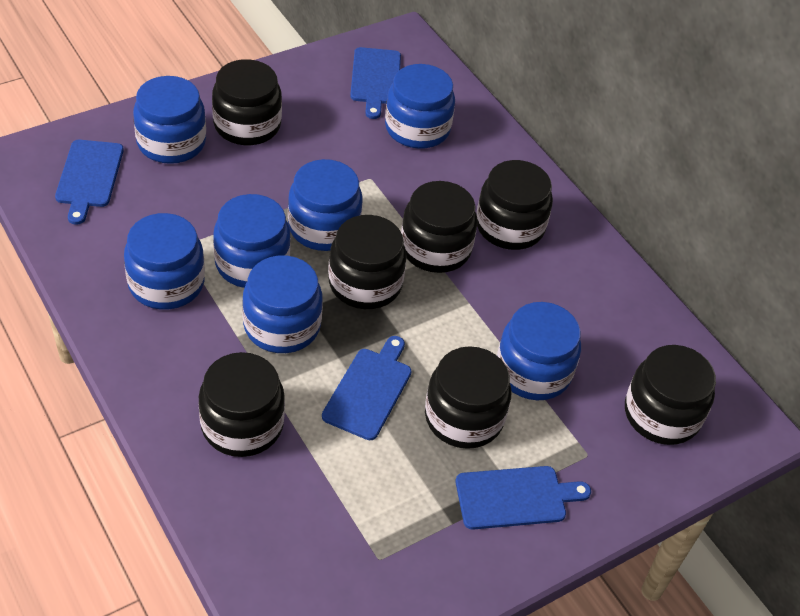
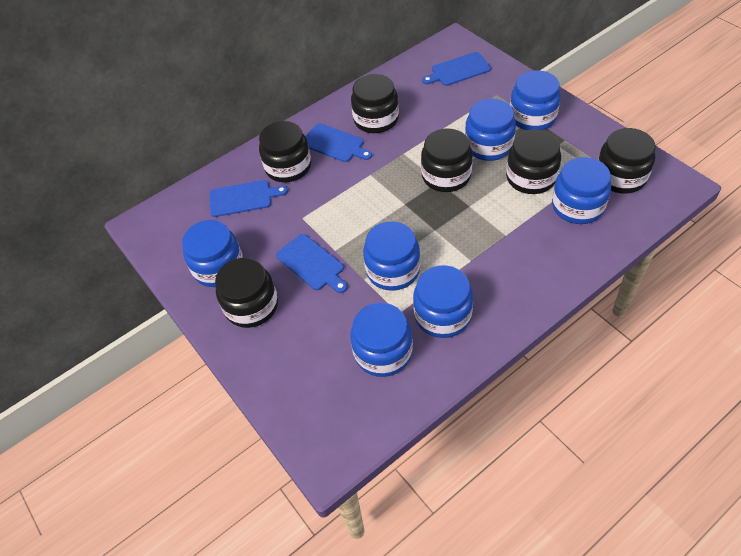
black jar: 7 -> 6

